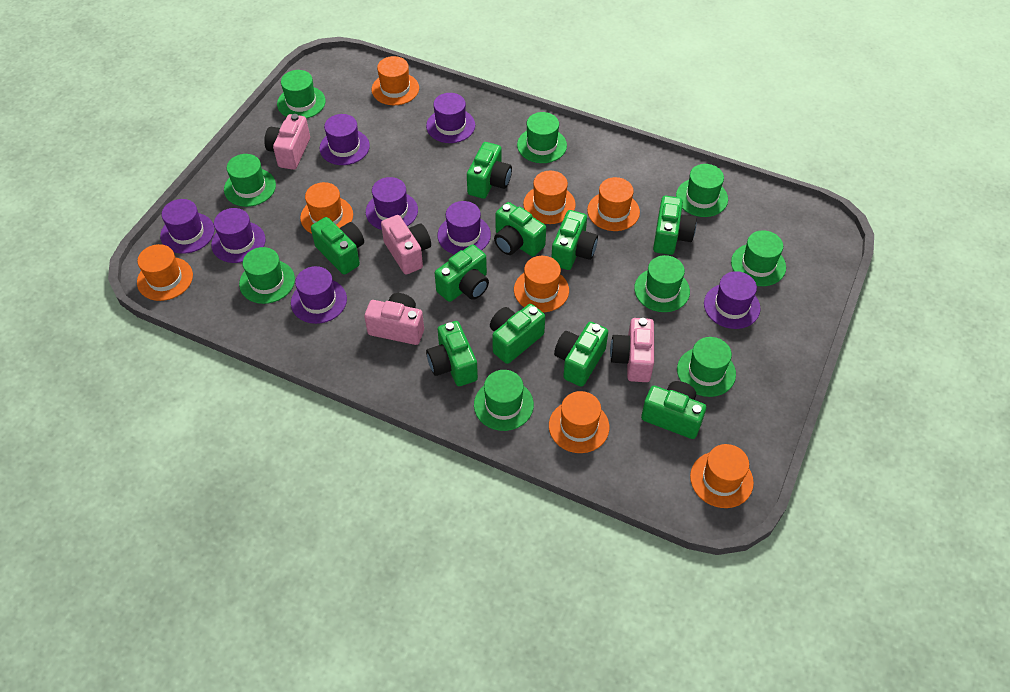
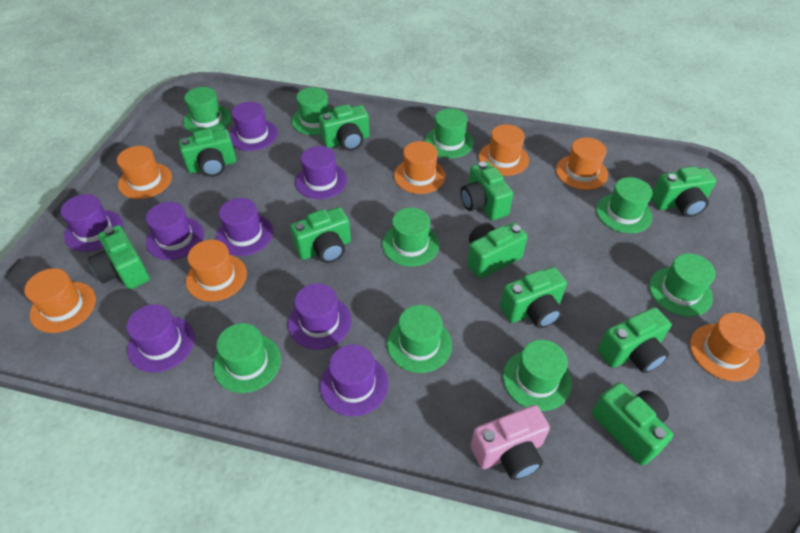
orange hat: 8 -> 7
pink camera: 4 -> 1

